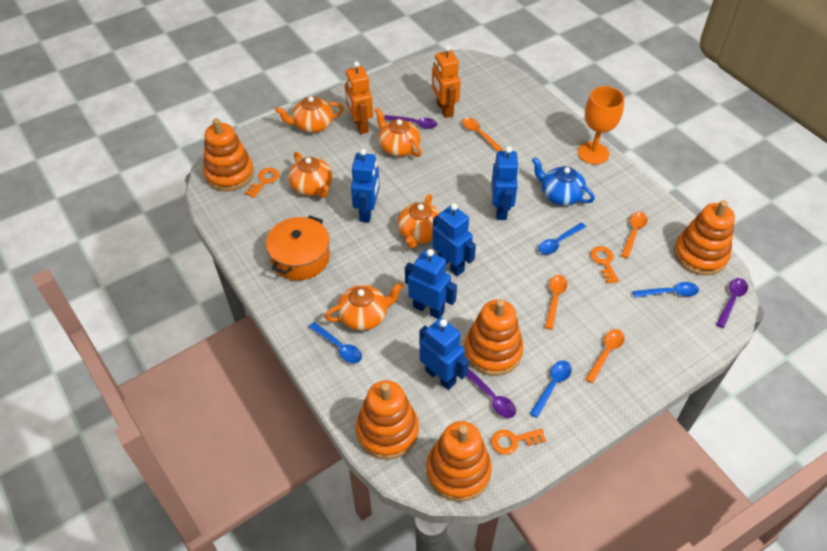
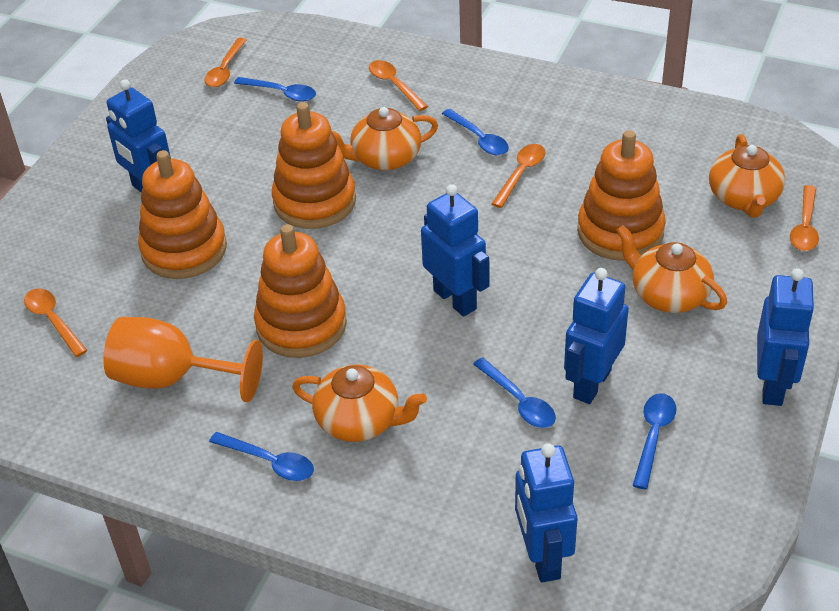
blue spoon: 4 -> 5
blue teapot: 1 -> 0
orange key: 3 -> 0
orange pot: 1 -> 0
orange robot: 2 -> 0
orange spoon: 4 -> 5
orange stacking toy: 5 -> 4
orange teapot: 5 -> 4
purple spoon: 3 -> 0

